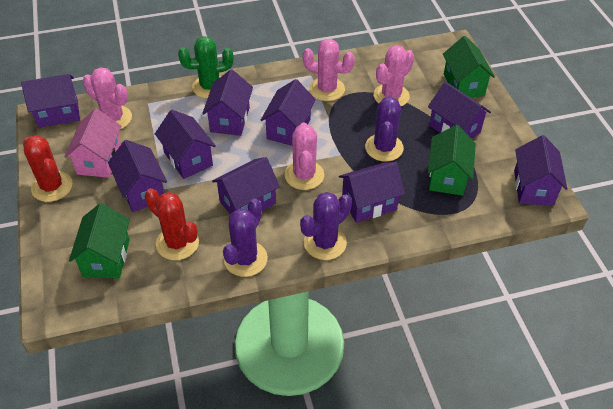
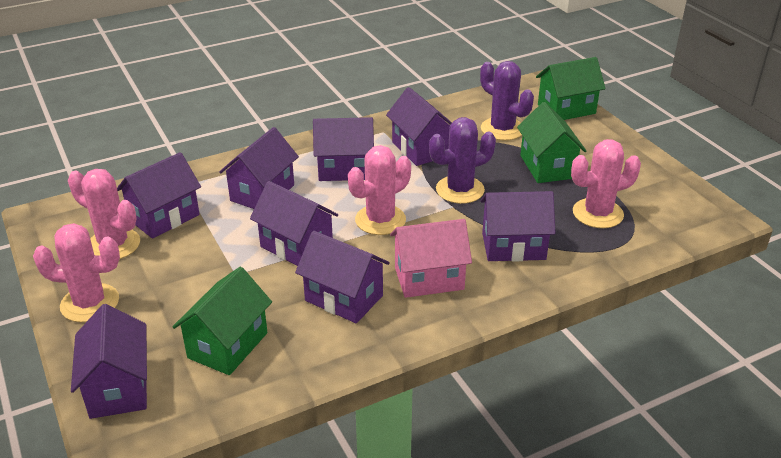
green cactus: 1 -> 0
purple cactus: 3 -> 2
purple house: 9 -> 8
red cactus: 2 -> 0

